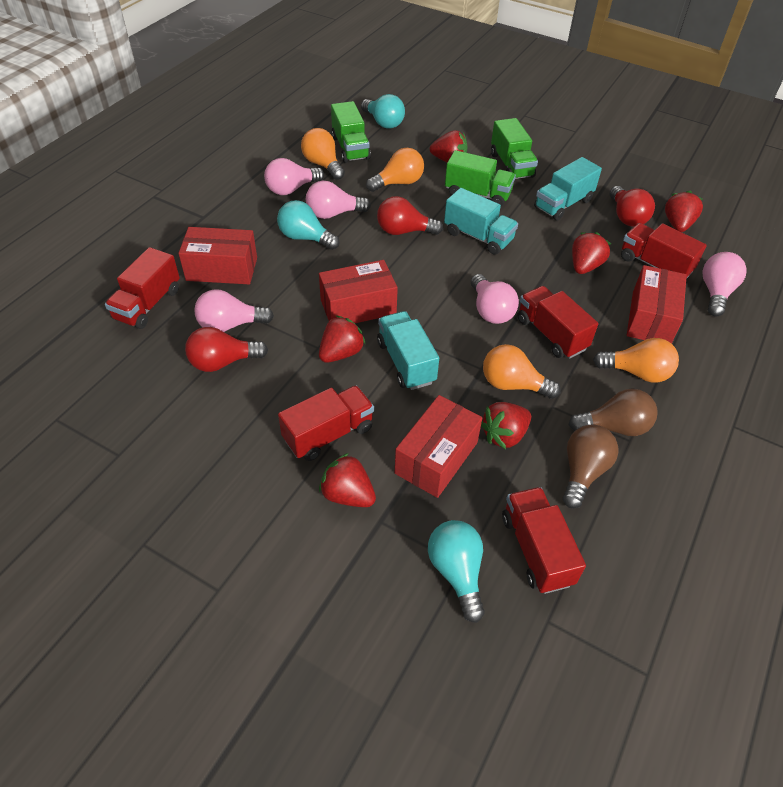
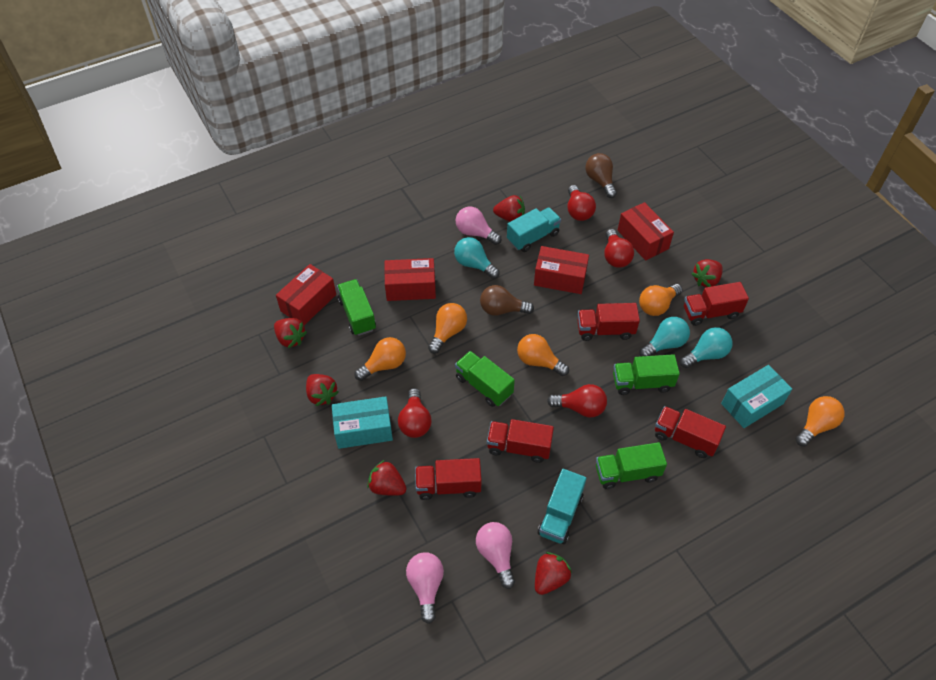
green truck: 3 -> 4
orange light bulb: 4 -> 5
pink light bulb: 5 -> 3
red light bulb: 3 -> 4
turquoise box: 0 -> 2
turquoise truck: 3 -> 2

